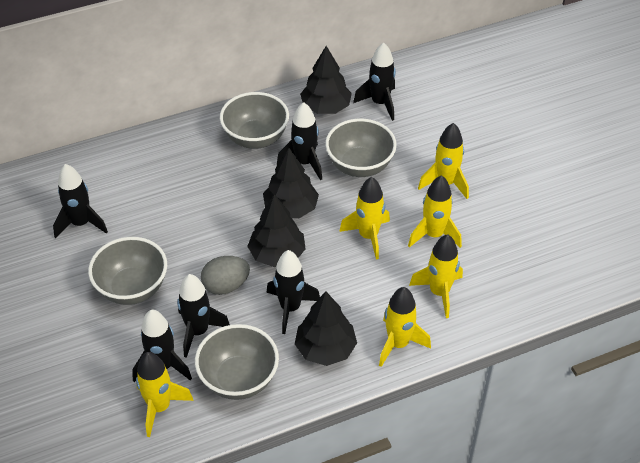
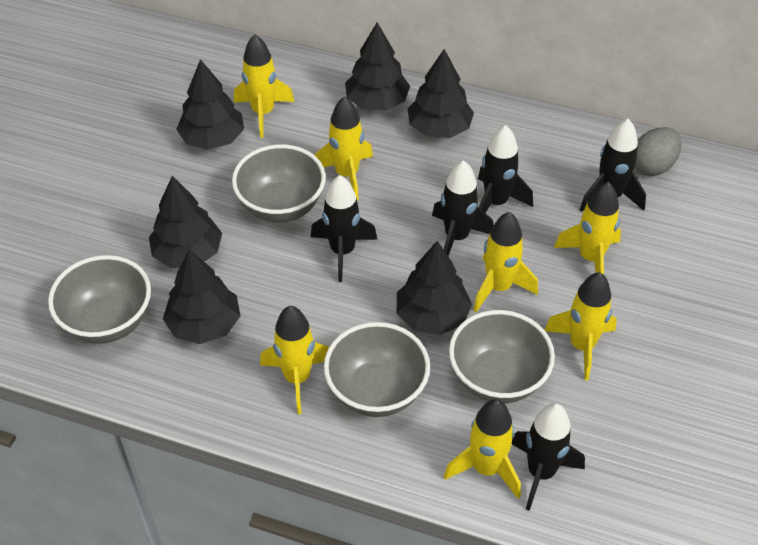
black rocket: 6 -> 5
black tree: 4 -> 6
yellow rocket: 6 -> 7

